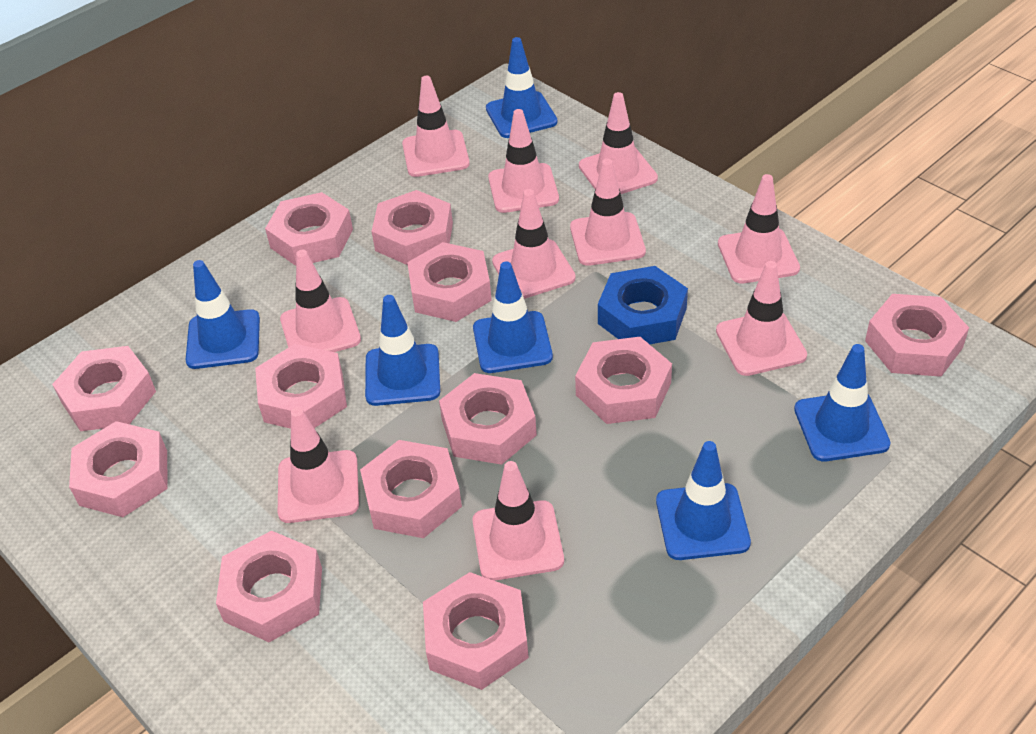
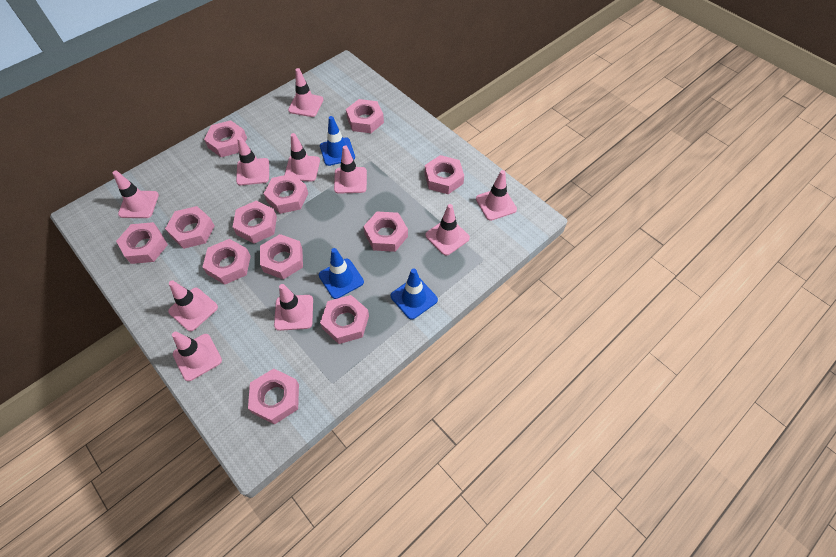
blue nut: 1 -> 0
blue traffic cone: 6 -> 3

